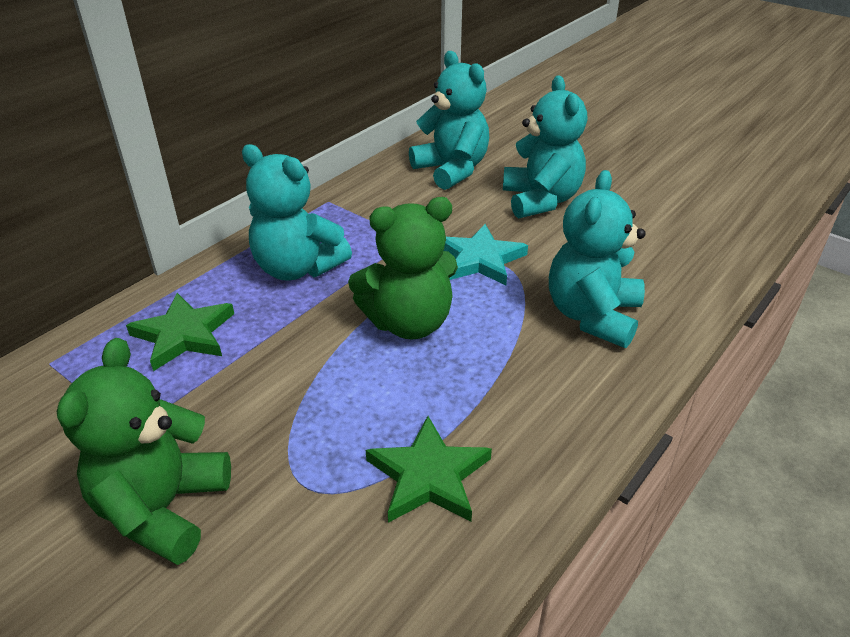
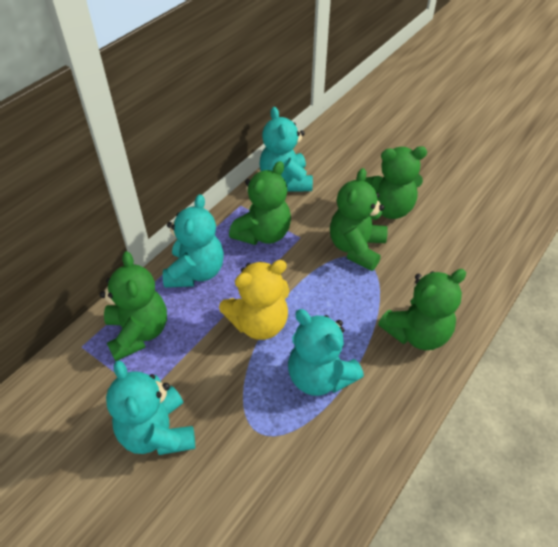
green star: 2 -> 0
green teddy bear: 2 -> 5
turquoise star: 1 -> 0
yellow teddy bear: 0 -> 1

